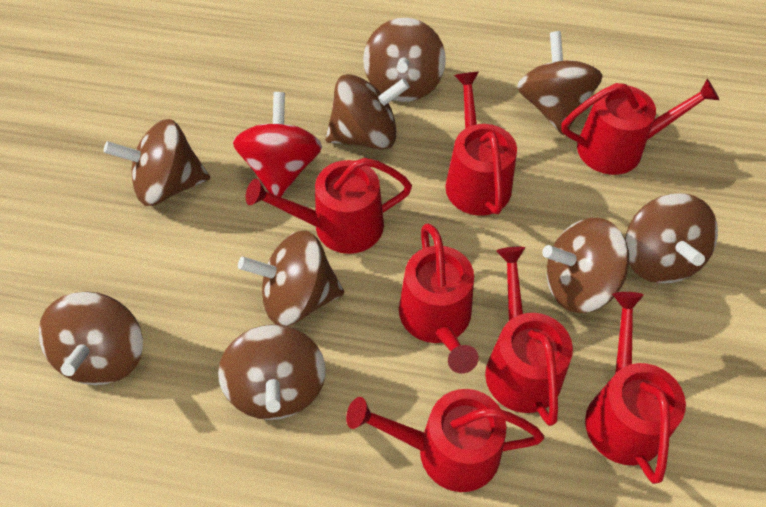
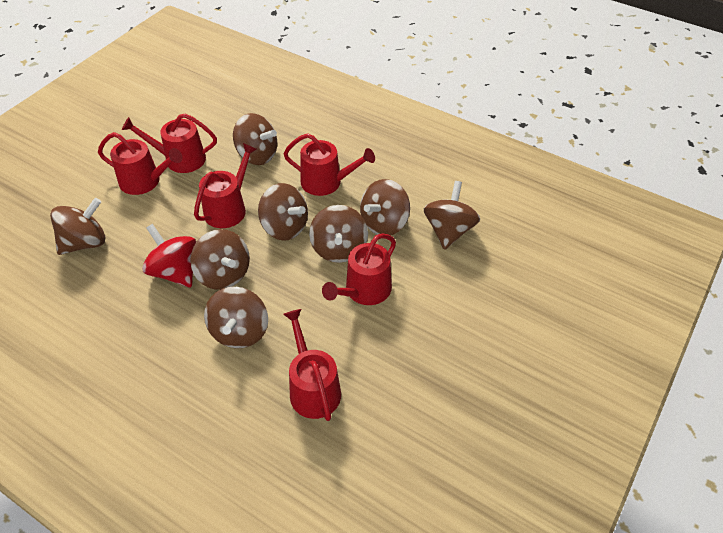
brown spinning top: 9 -> 8
red watering can: 7 -> 6

